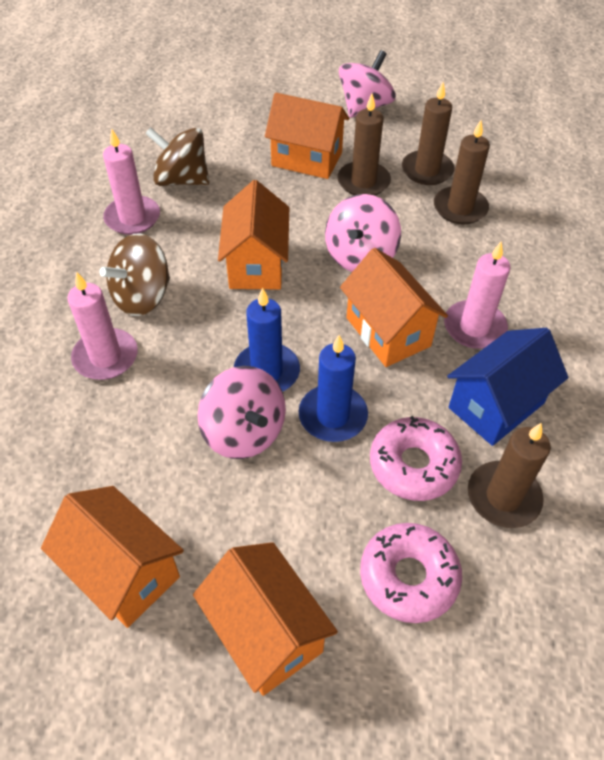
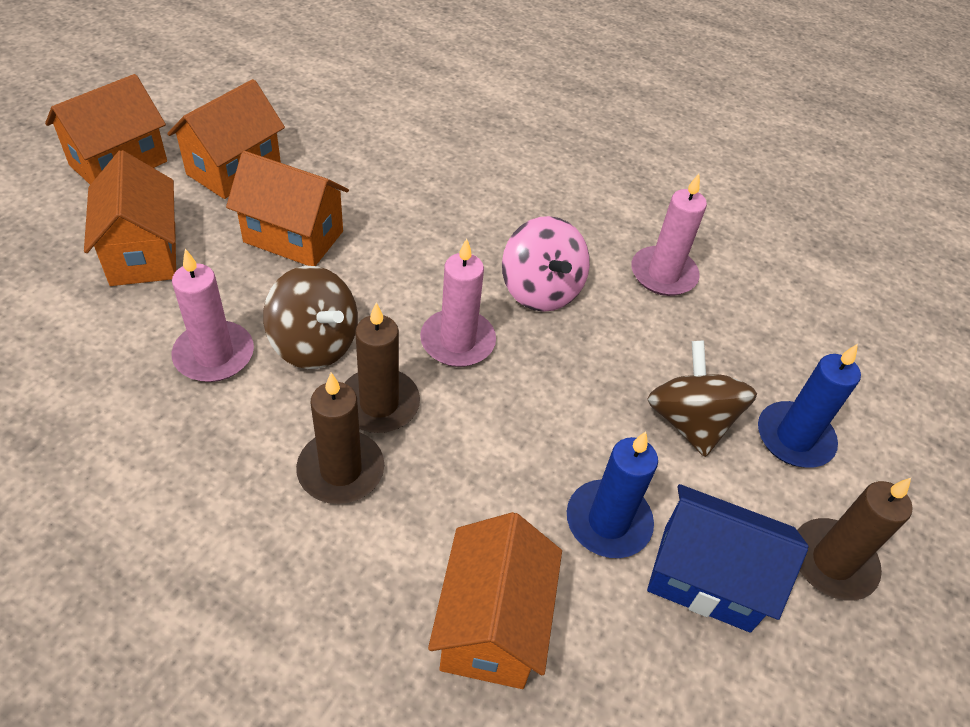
brown candle: 4 -> 3
pink donut: 2 -> 0
pink spinning top: 3 -> 1

